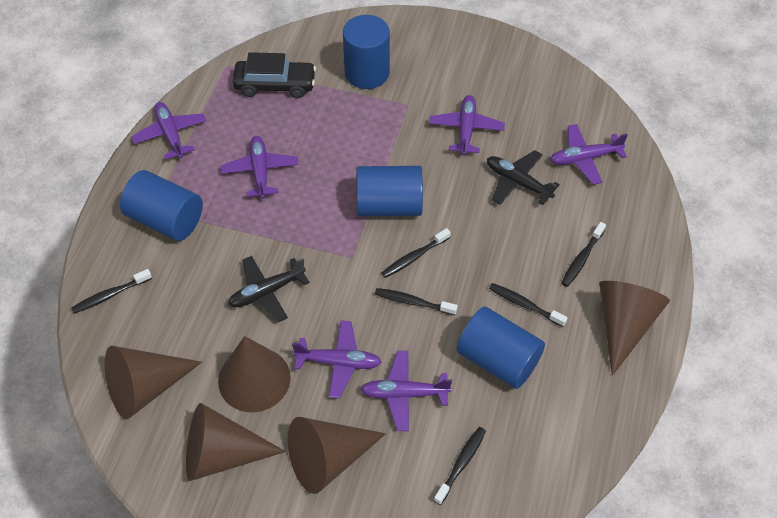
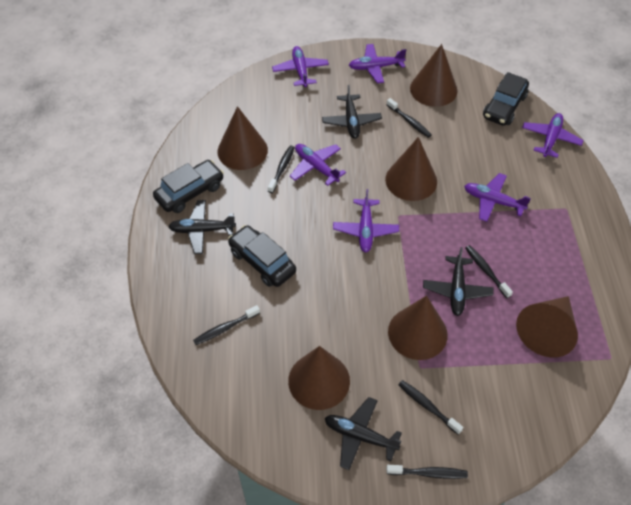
black car: 1 -> 3
black plane: 2 -> 4
blue cylinder: 4 -> 0
brown cone: 5 -> 6

